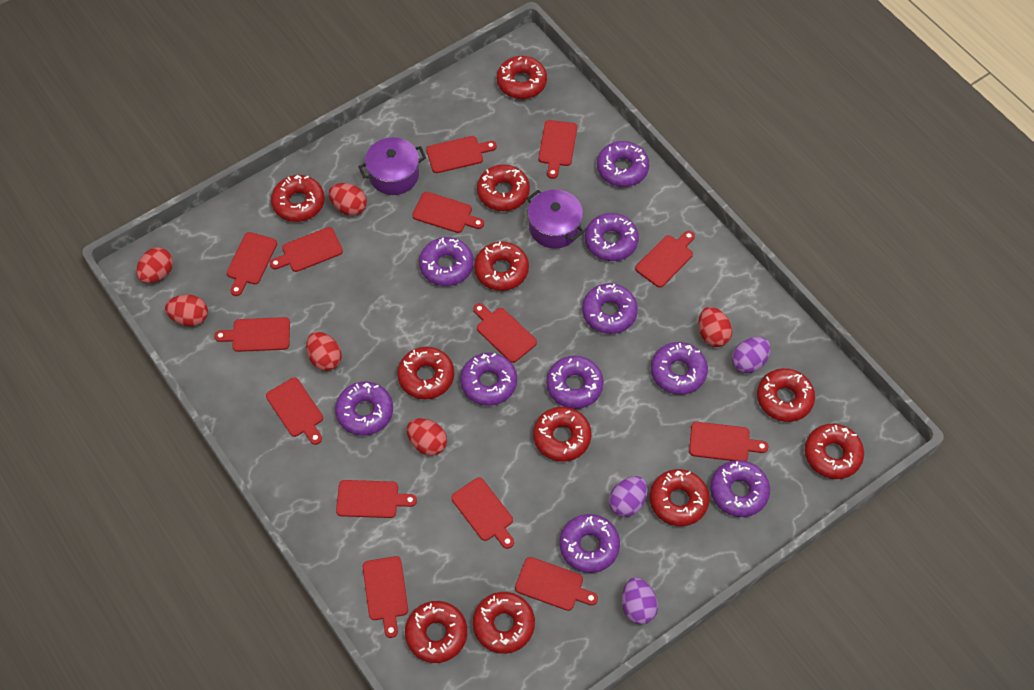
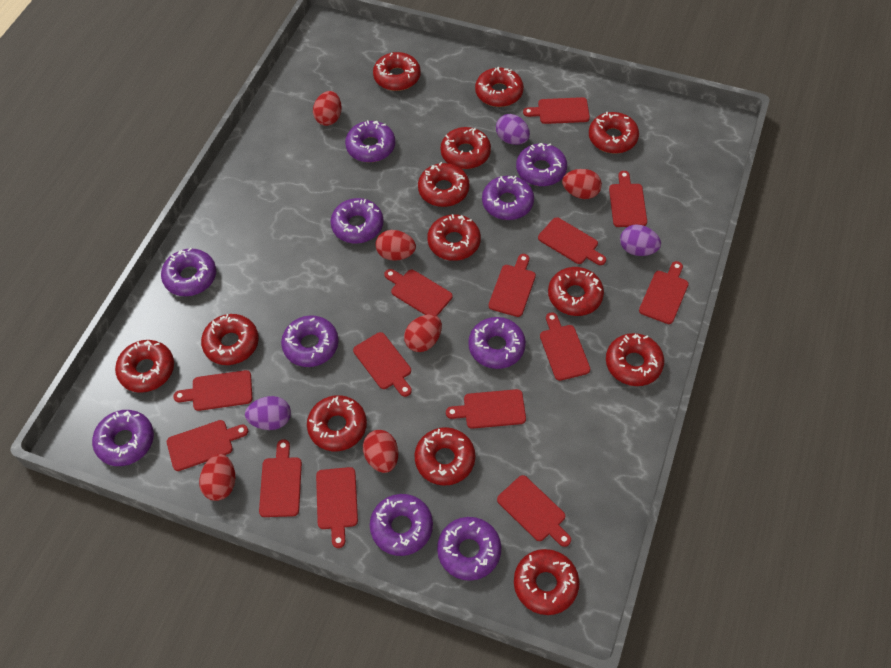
purple pot: 2 -> 0
red donut: 11 -> 13

